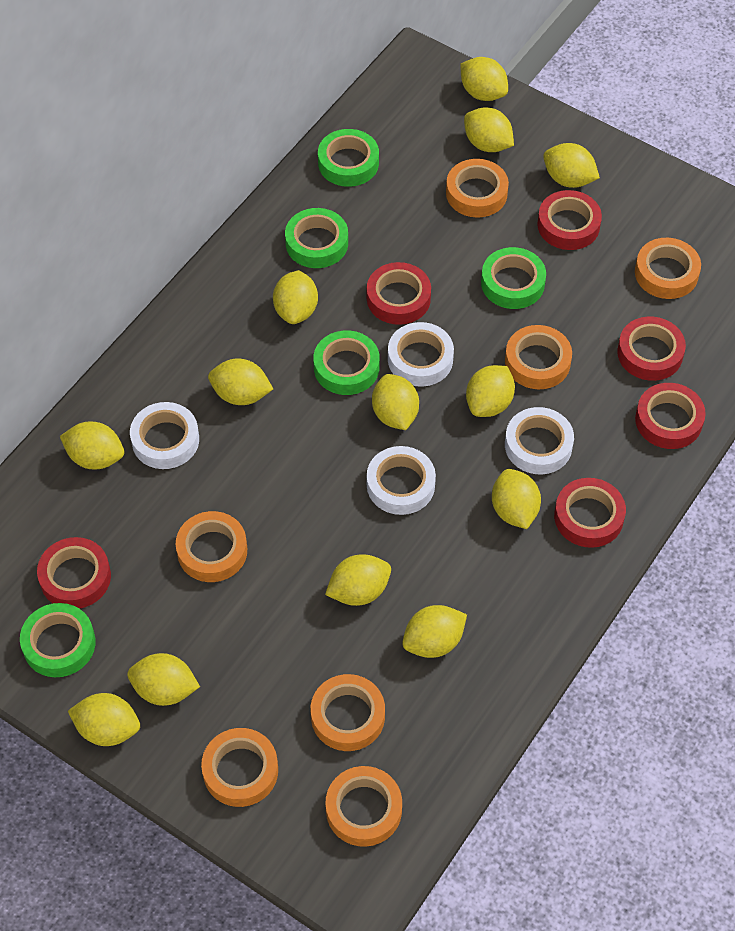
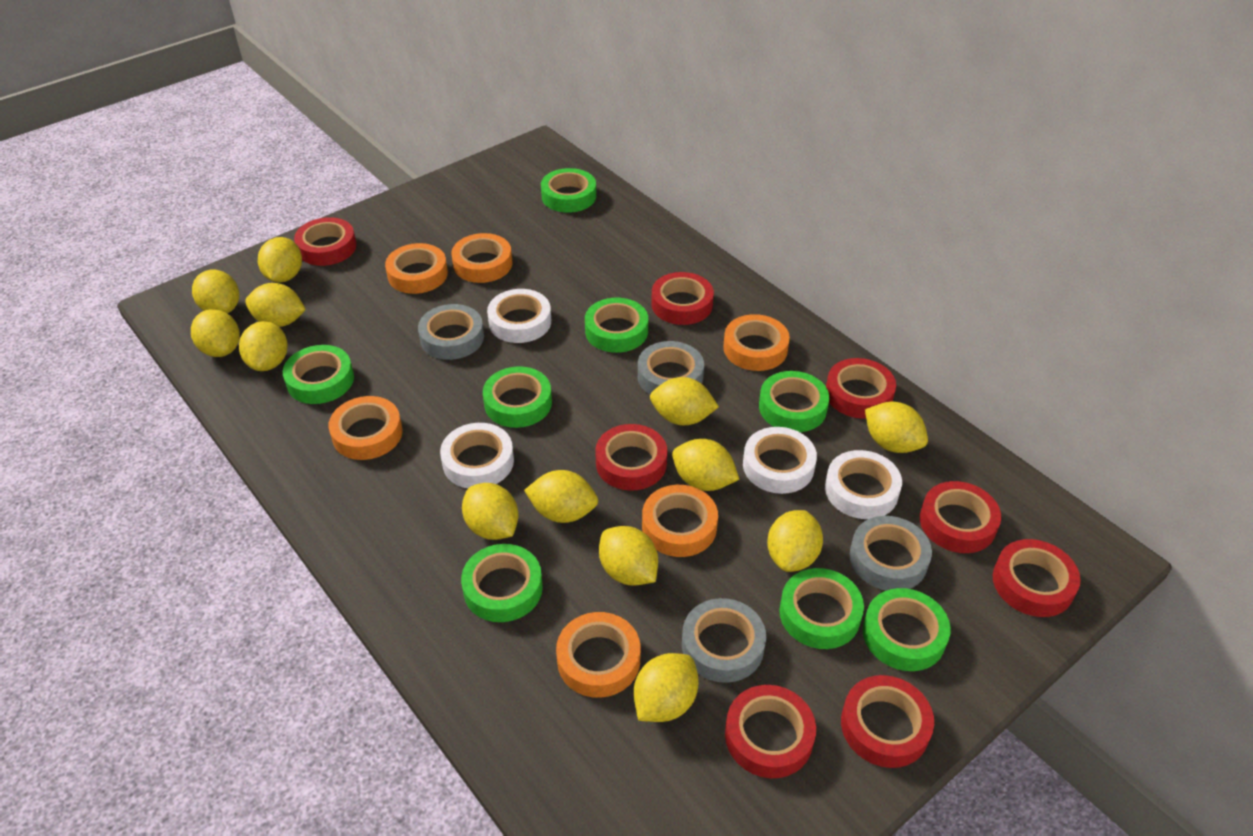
green tape: 5 -> 8
grey tape: 0 -> 4
orange tape: 7 -> 6
red tape: 6 -> 8

